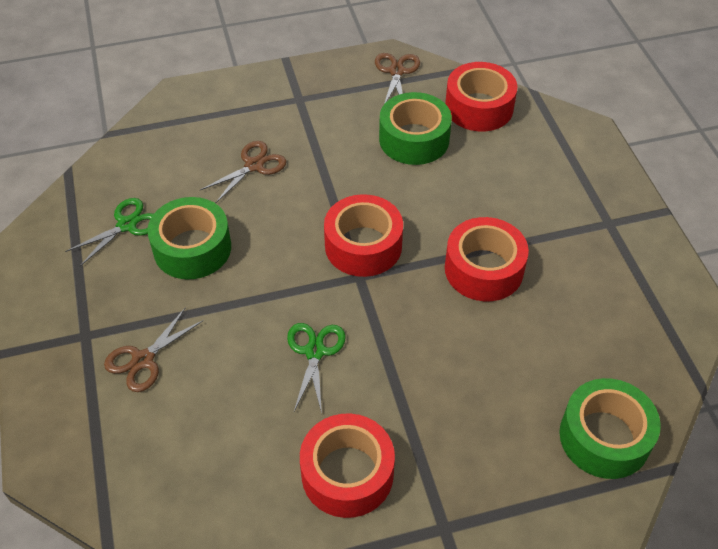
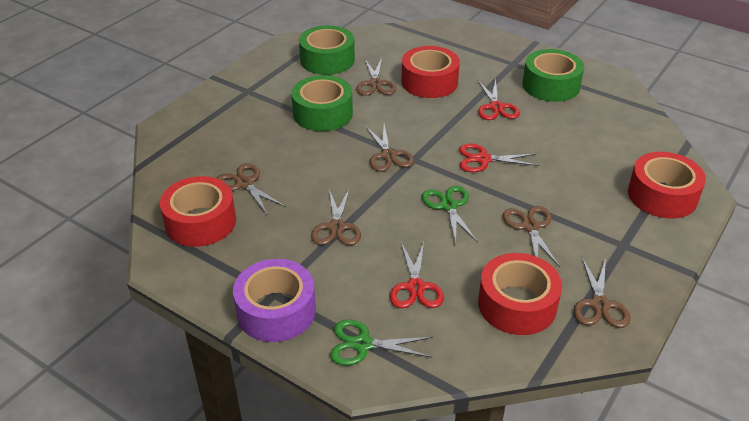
brown scissors: 3 -> 6
purple tape: 0 -> 1
red scissors: 0 -> 3

